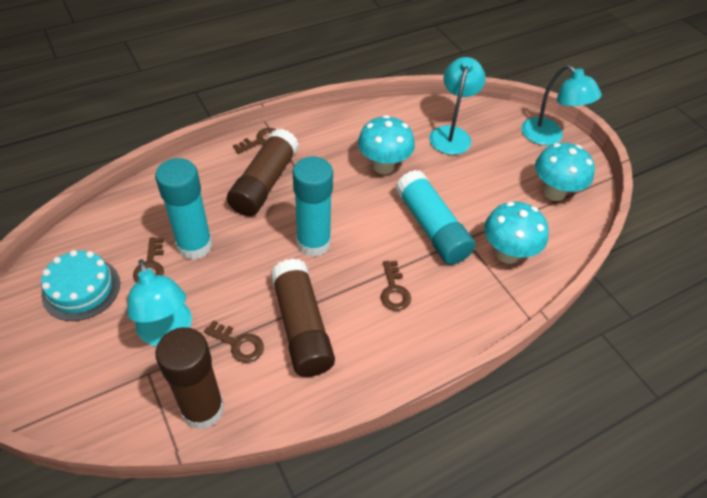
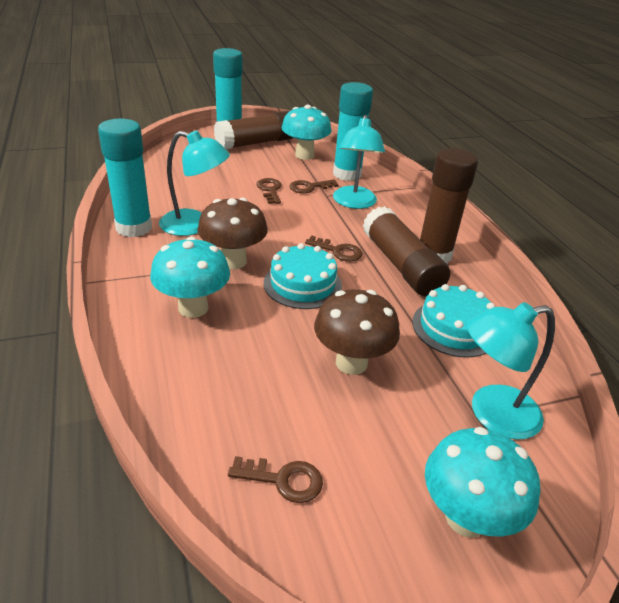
brown mushroom: 0 -> 2
turquoise cake: 1 -> 2

